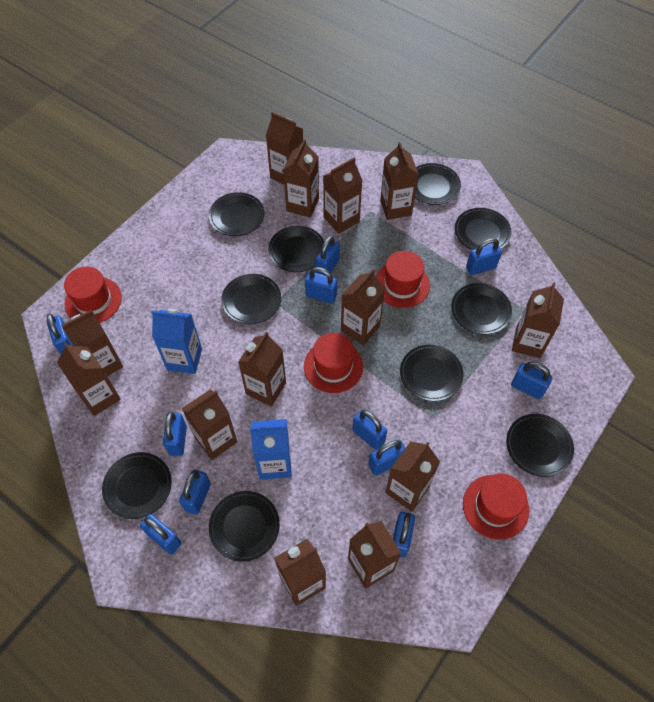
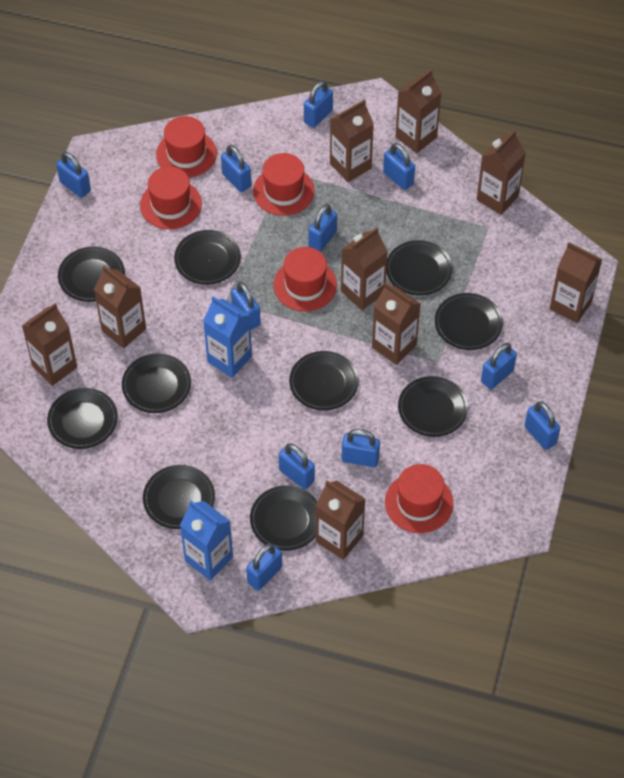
brown carton: 13 -> 9
red hat: 4 -> 5

